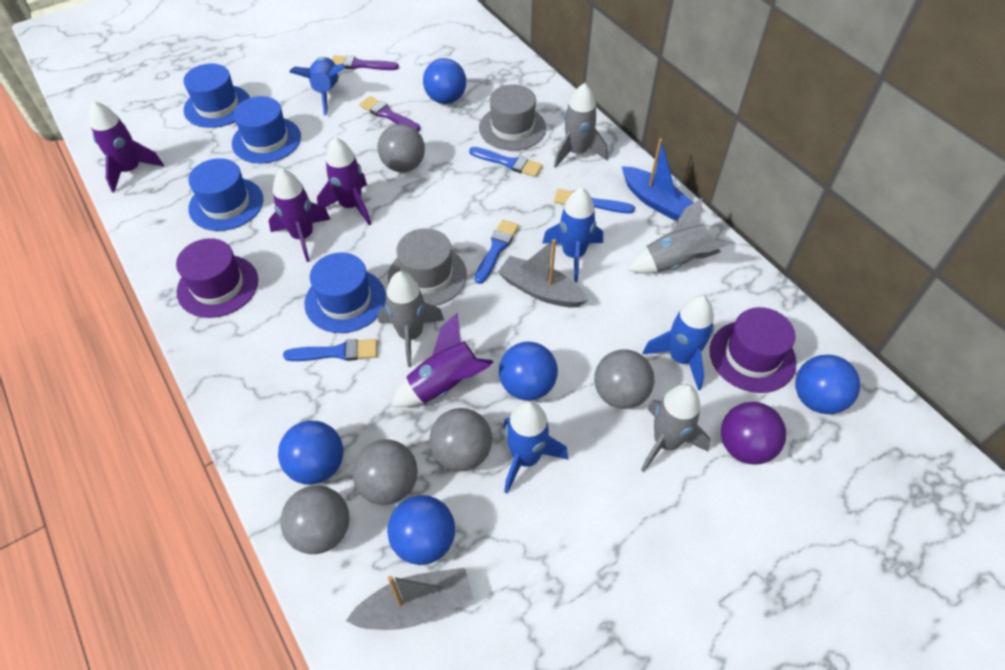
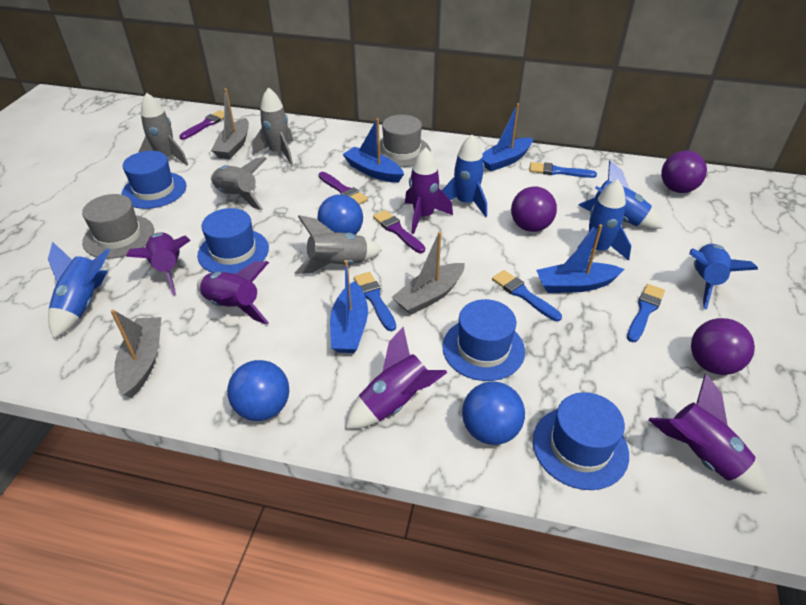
blue ball: 5 -> 3
blue boat: 1 -> 4
blue rocket: 4 -> 5
grey ball: 5 -> 0
grey boat: 2 -> 3
purple ball: 1 -> 3
purple brush: 2 -> 3
purple hat: 2 -> 0
purple rocket: 4 -> 5

